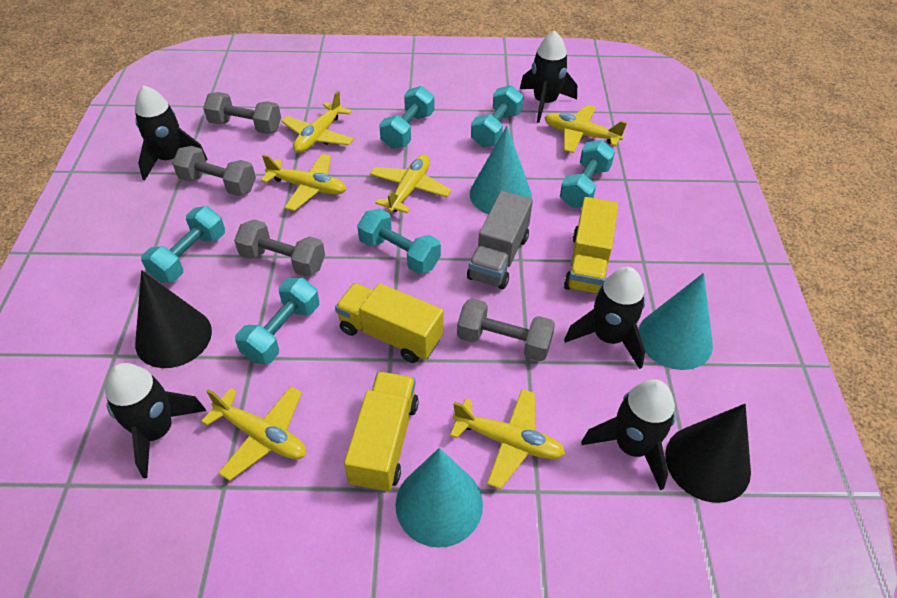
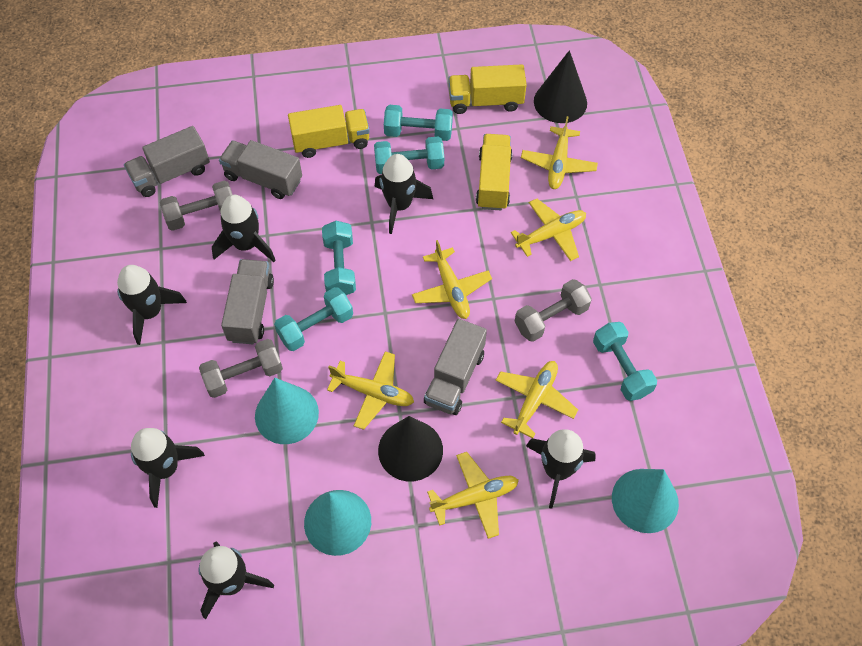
black rocket: 5 -> 6
grey dumbbell: 4 -> 3
grey truck: 1 -> 4
turquoise dumbbell: 6 -> 5

